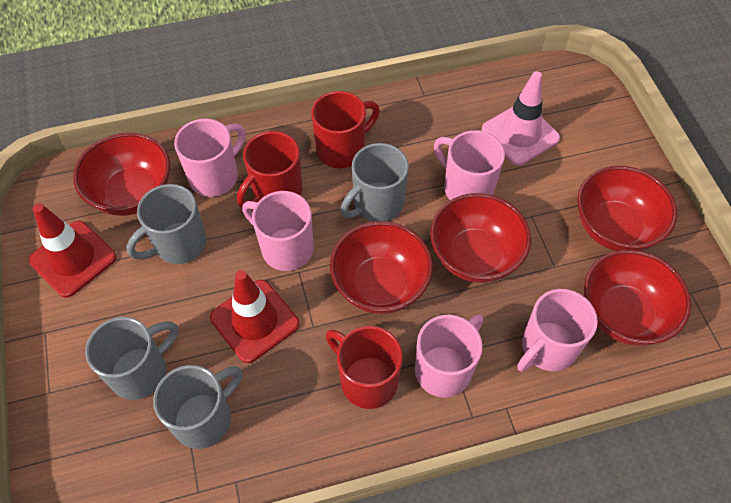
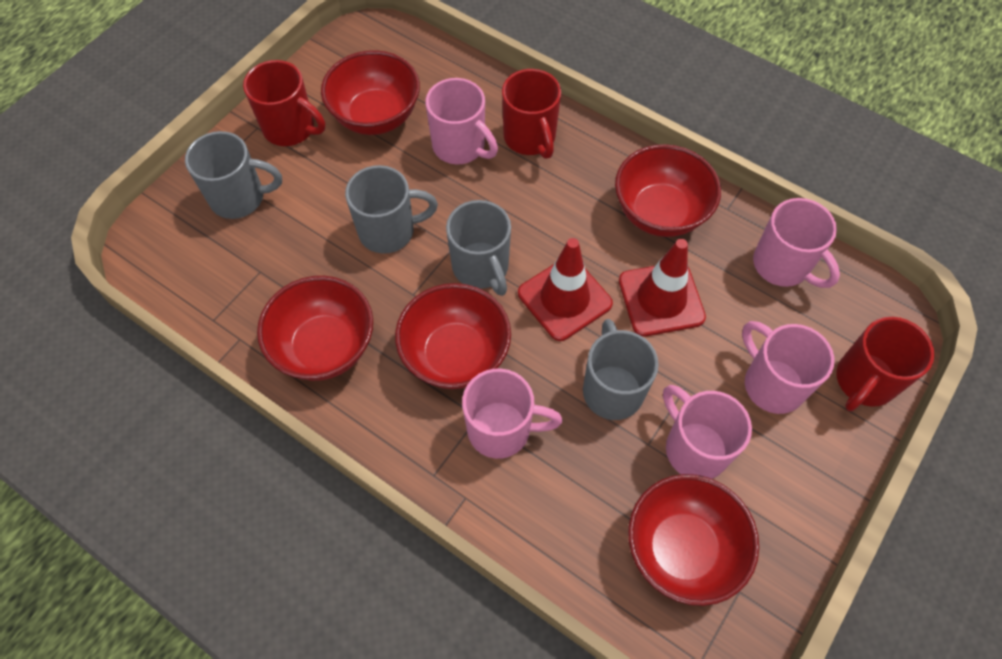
pink traffic cone: 1 -> 0

